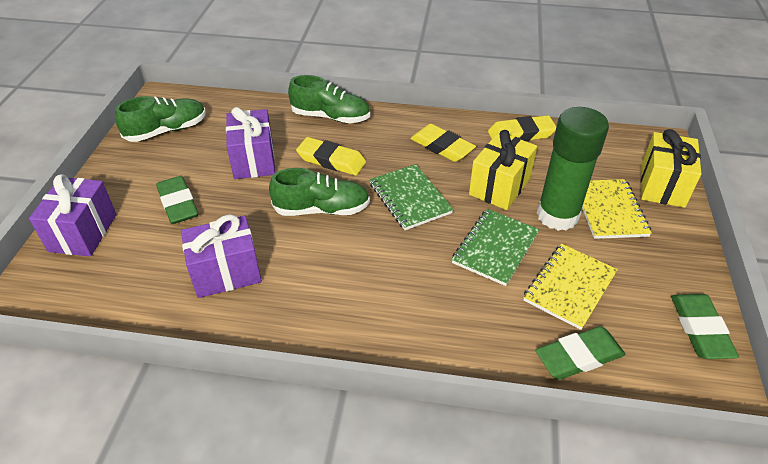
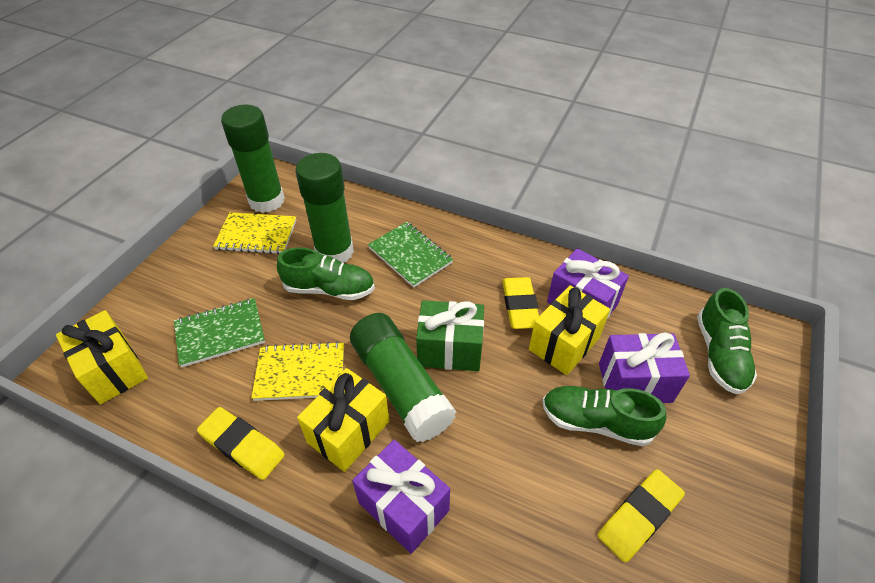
green eraser: 3 -> 0
green gift: 0 -> 1
green glue stick: 1 -> 3
yellow gift: 2 -> 3

